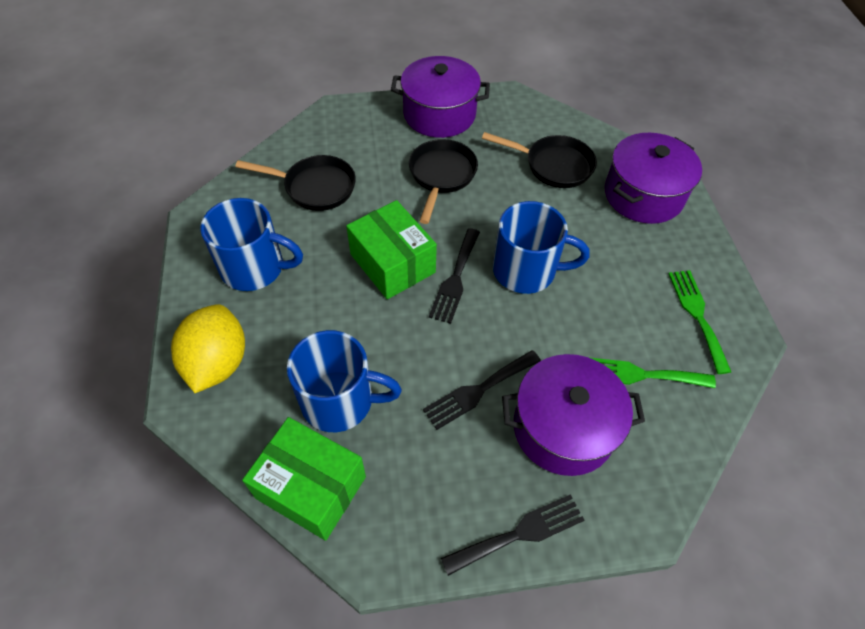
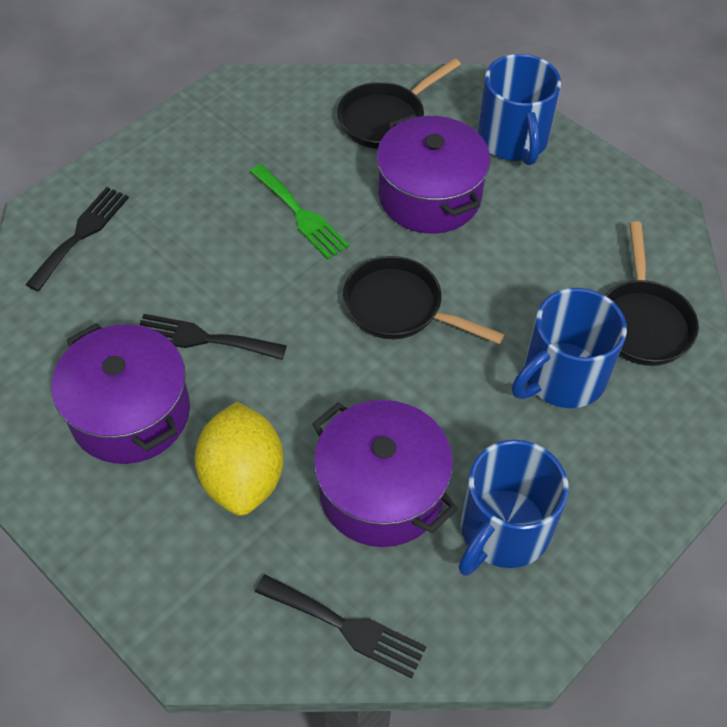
green box: 2 -> 0
green fork: 2 -> 1

